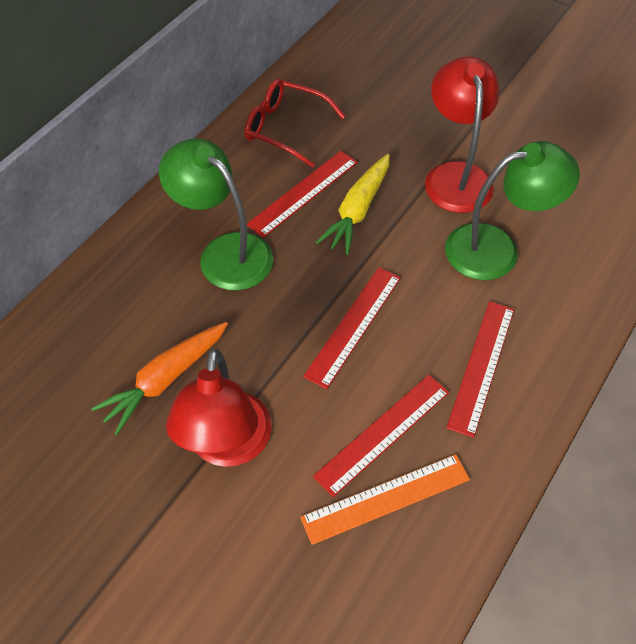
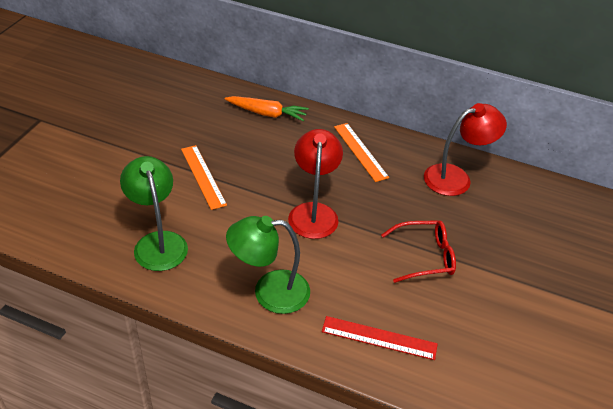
orange ruler: 1 -> 2
red ruler: 4 -> 1
yellow carrot: 1 -> 0

